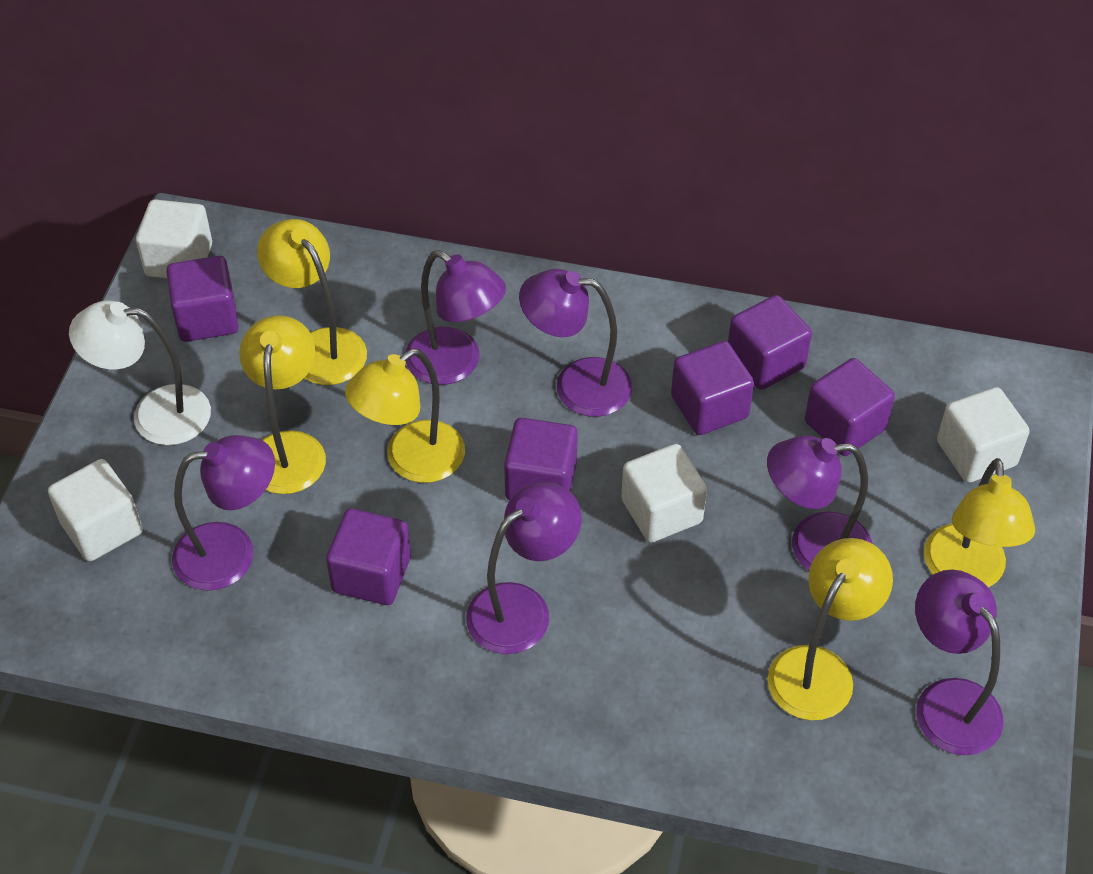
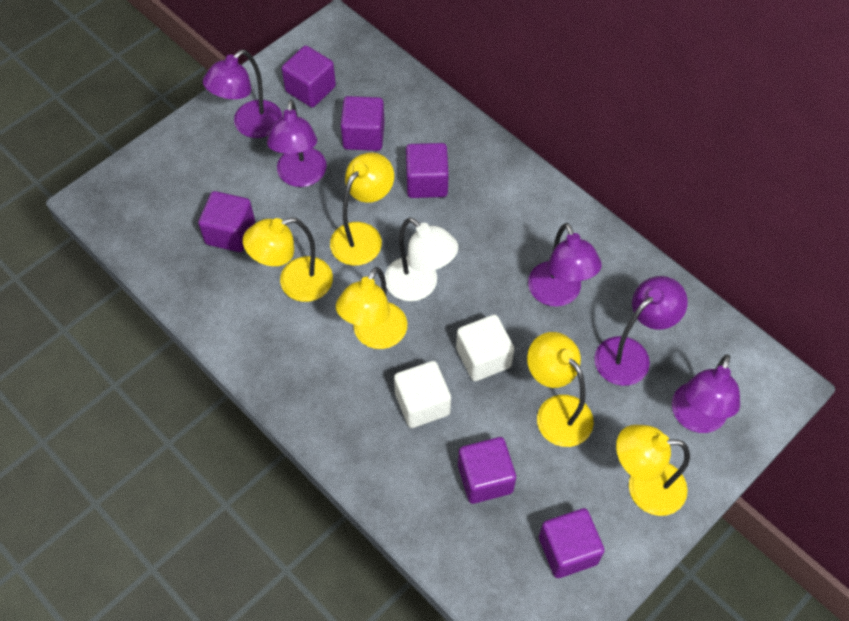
purple lamp: 6 -> 5
white cube: 4 -> 2

